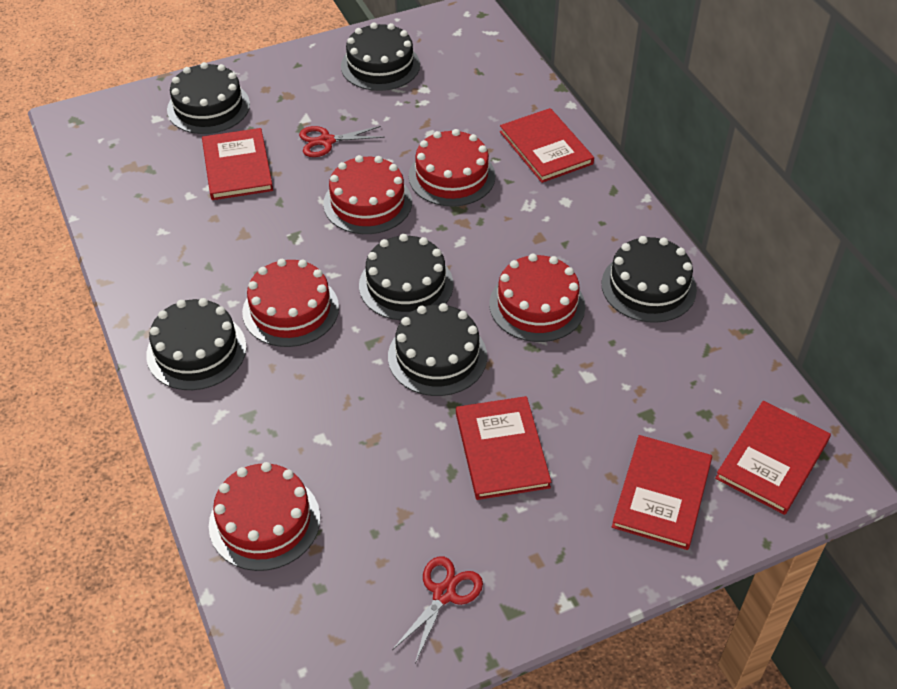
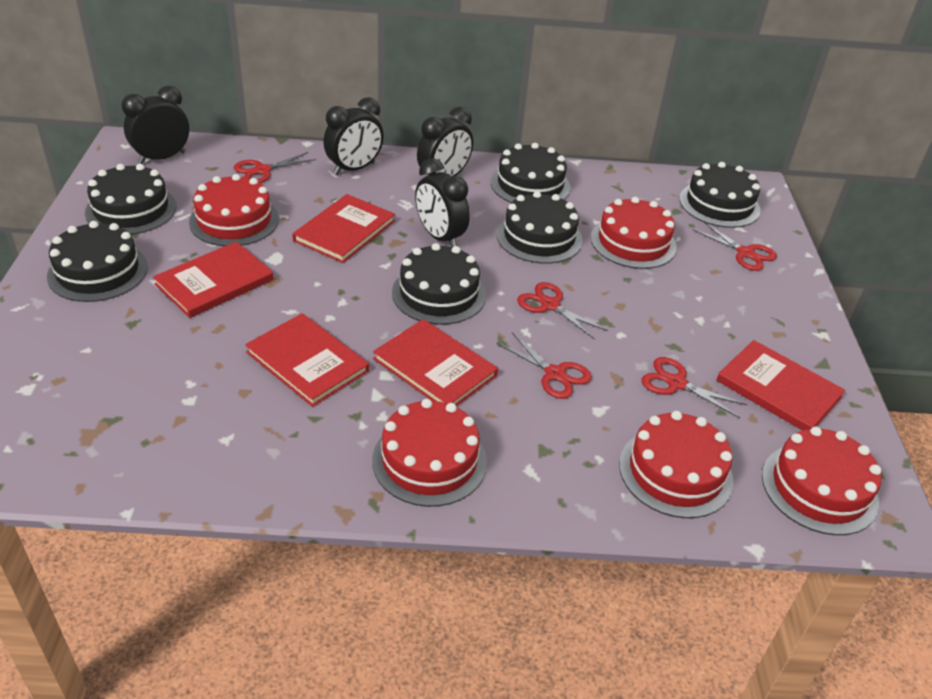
black clock: 0 -> 4
red scissors: 2 -> 5

